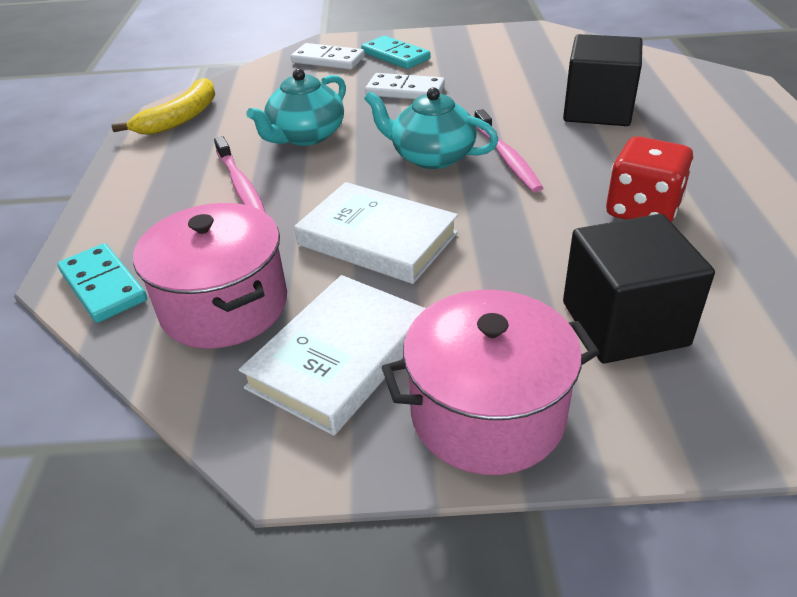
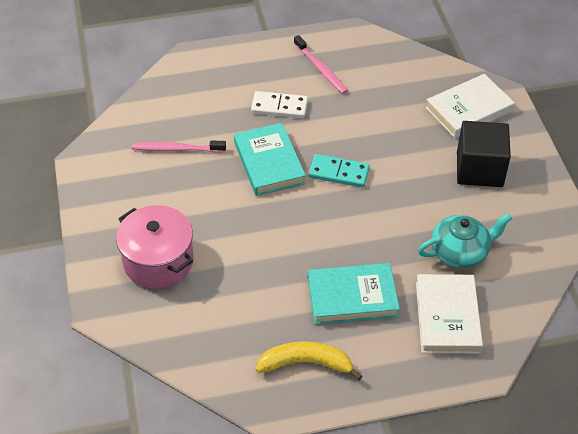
black cube: 2 -> 1
pink pot: 2 -> 1
red dice: 1 -> 0
turquoise book: 0 -> 2
turquoise domino: 2 -> 1
turquoise teapot: 2 -> 1
white domino: 2 -> 1

